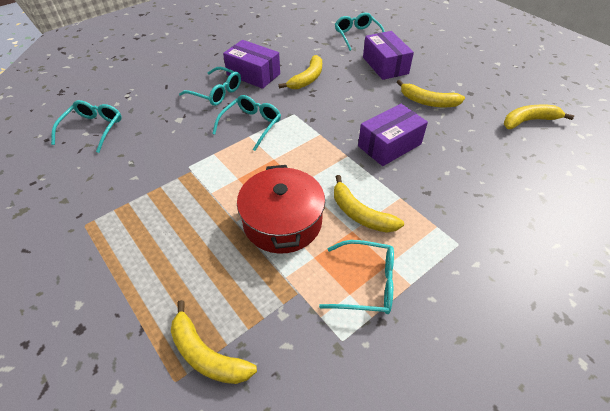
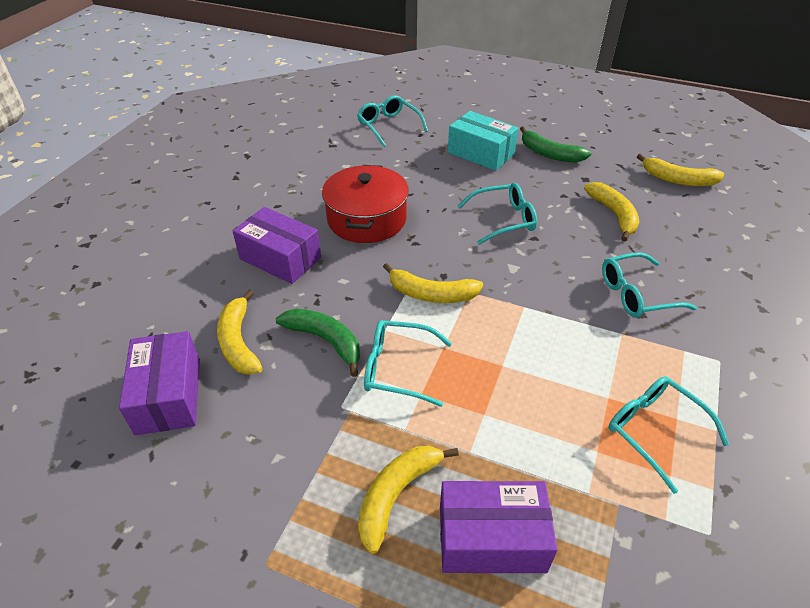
green banana: 0 -> 2
turquoise box: 0 -> 1

